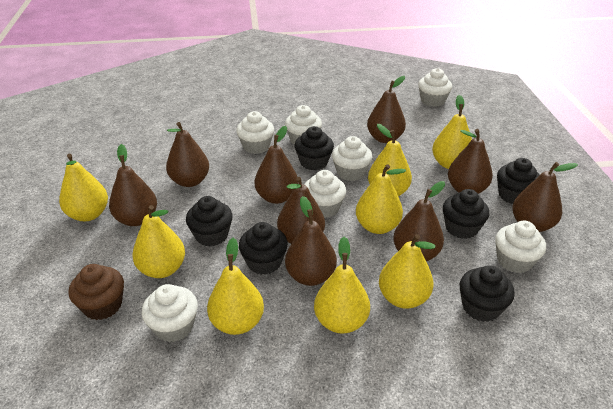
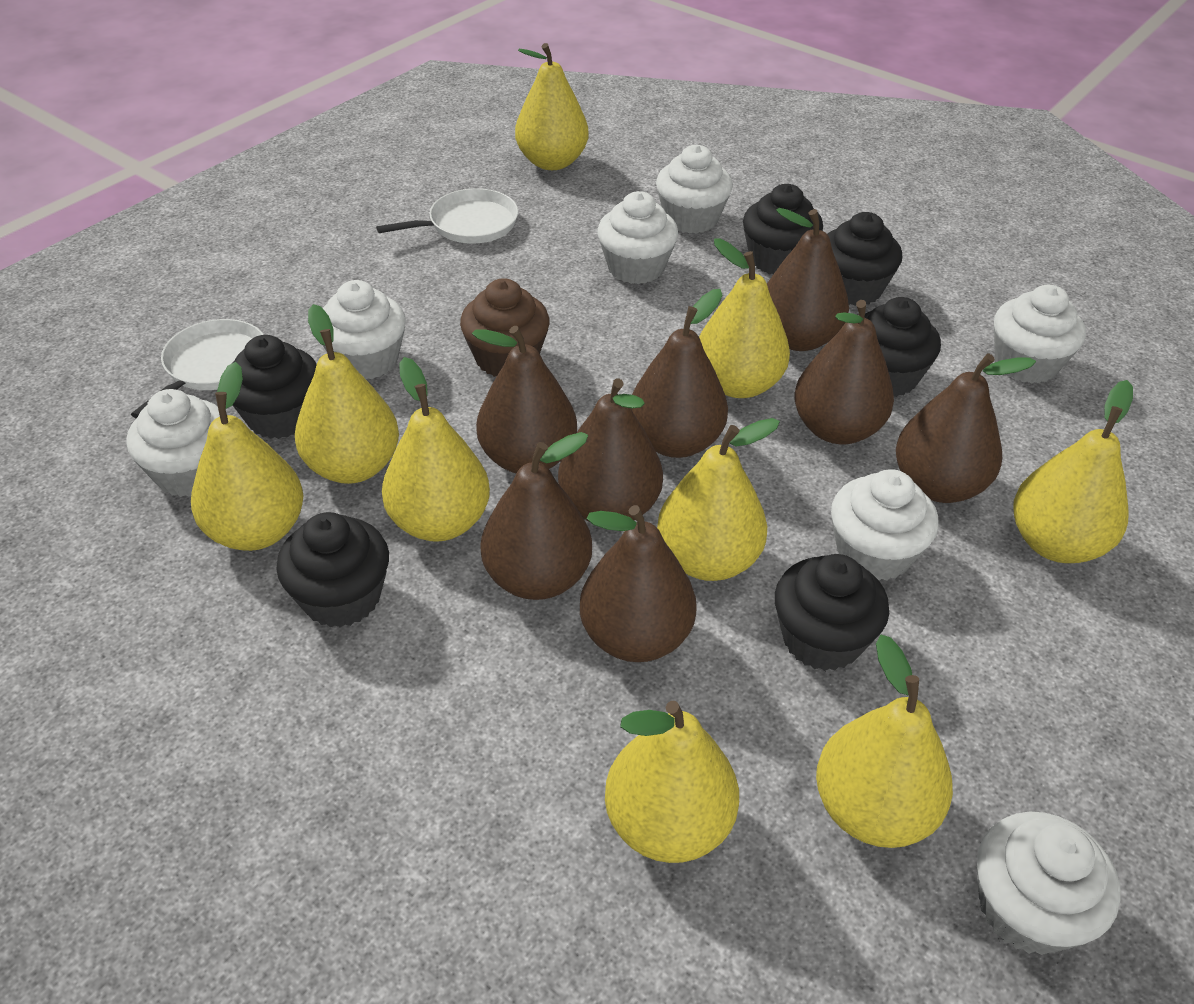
brown pear: 9 -> 8
white pan: 0 -> 2
yellow pear: 8 -> 9

